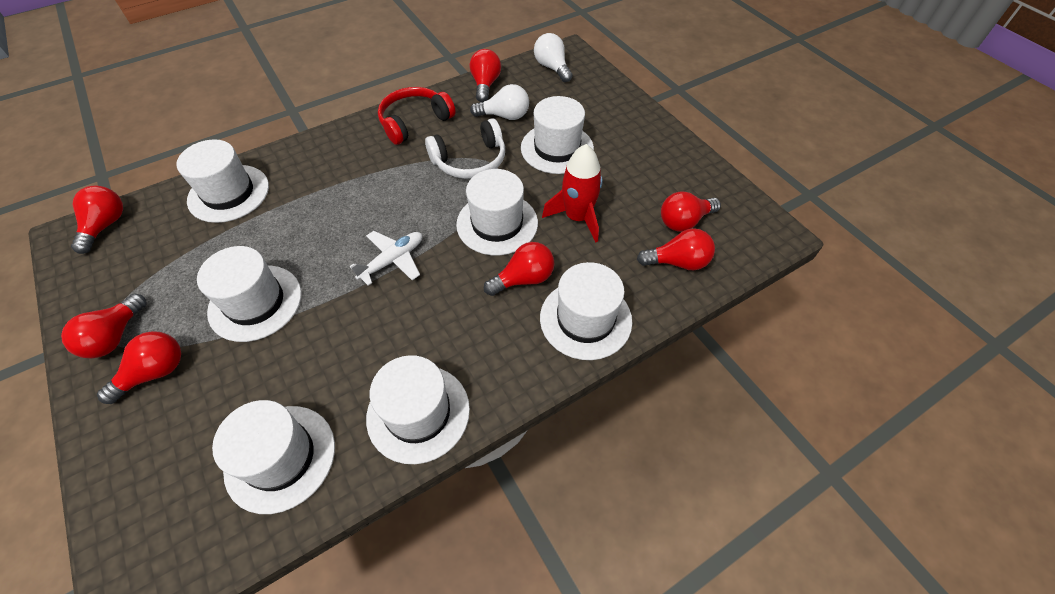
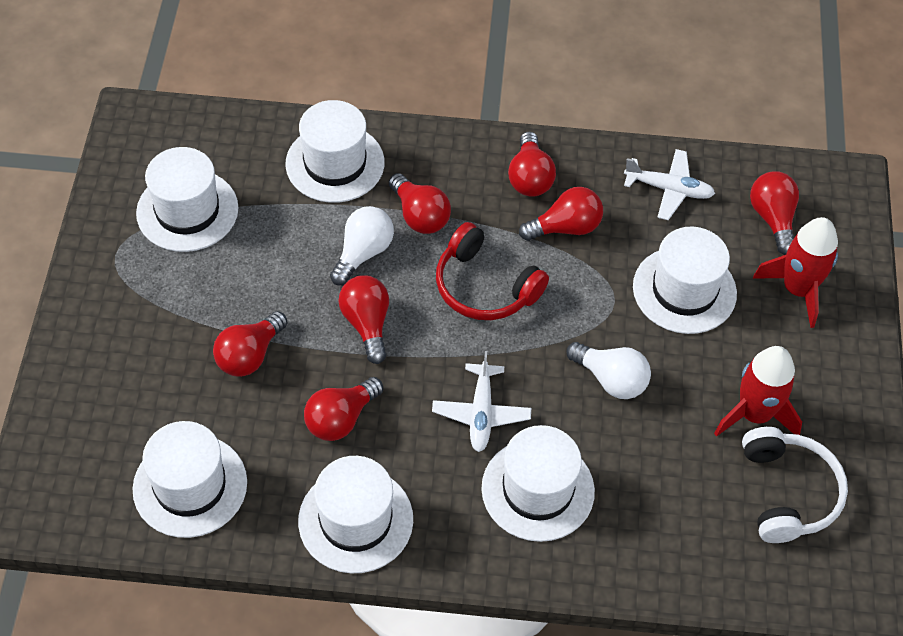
red rocket: 1 -> 2
white hat: 7 -> 6
white plane: 1 -> 2

